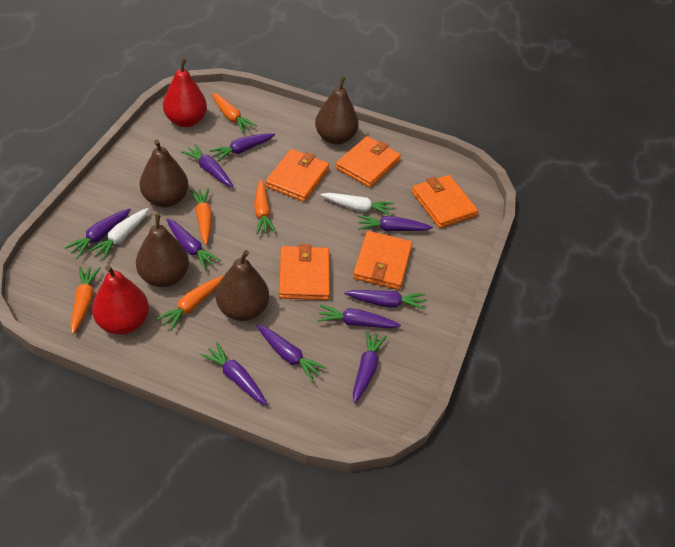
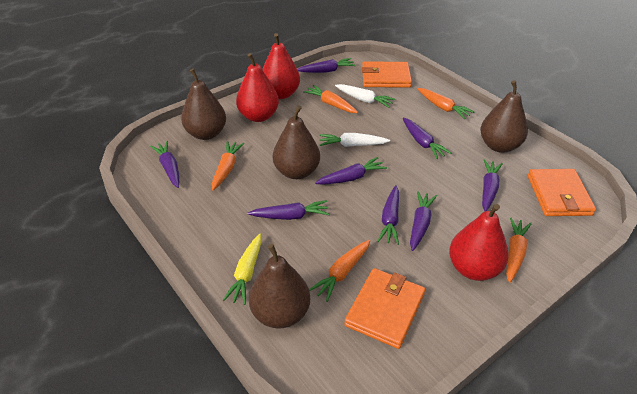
orange wallet: 5 -> 3
purple carrot: 10 -> 8
red pear: 2 -> 3
yellow carrot: 0 -> 1

